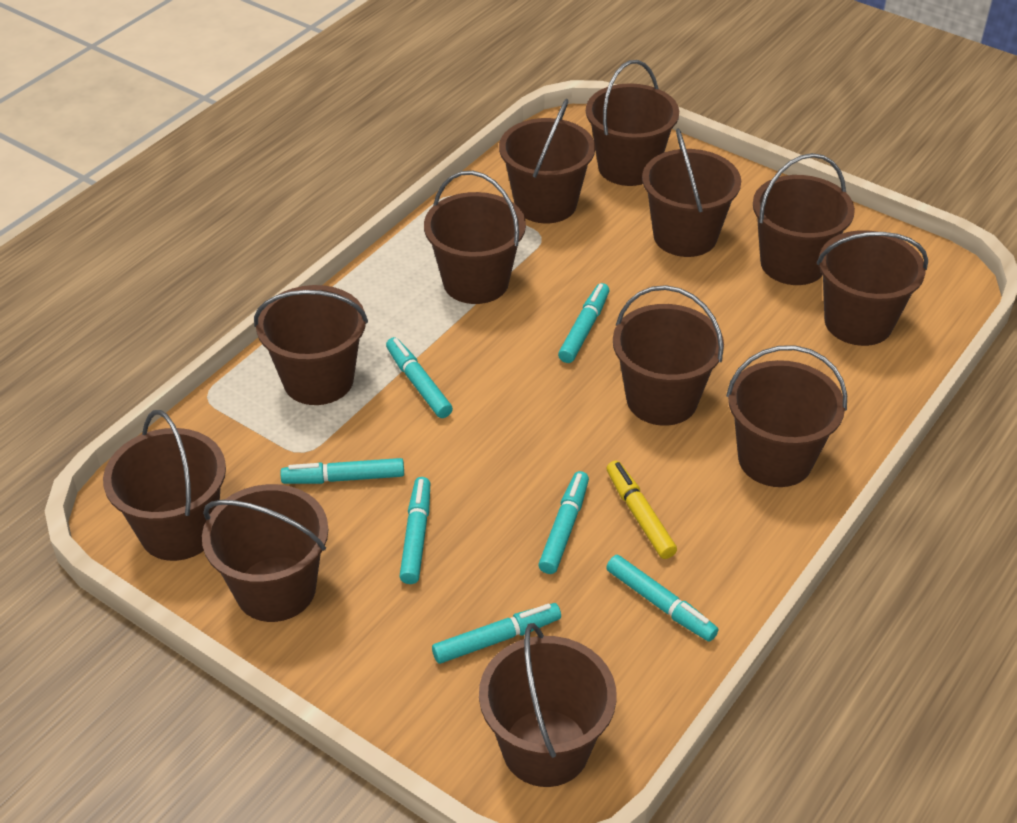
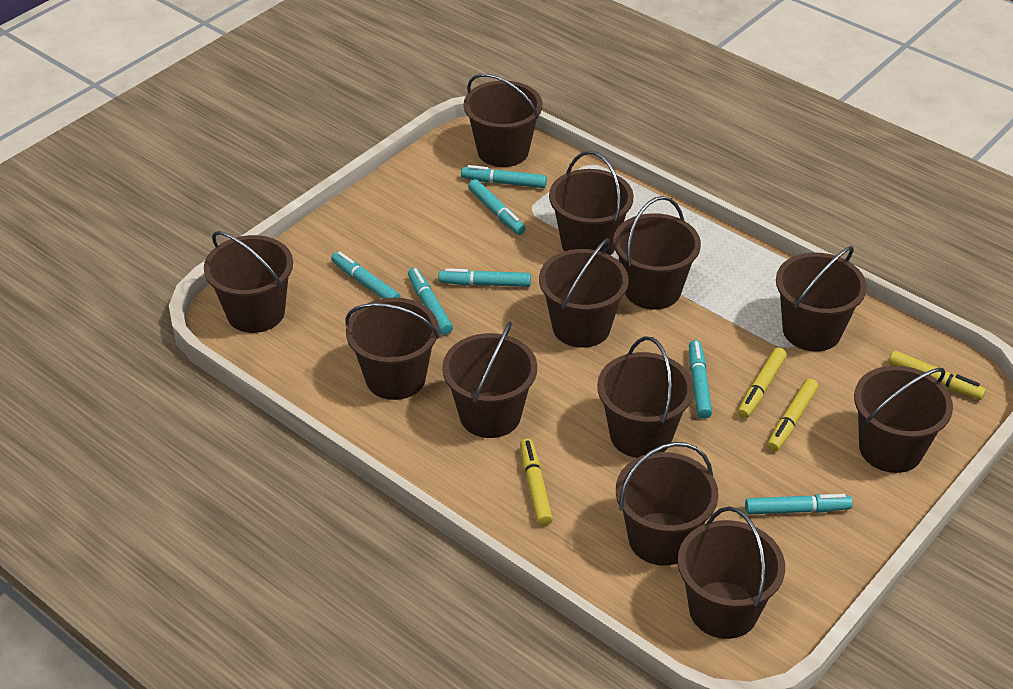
yellow marker: 1 -> 4

